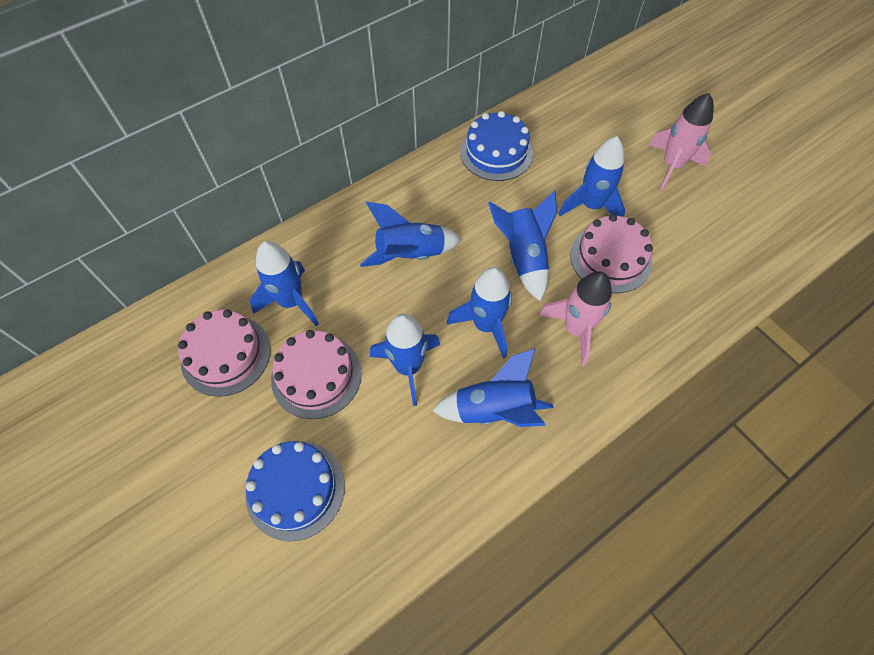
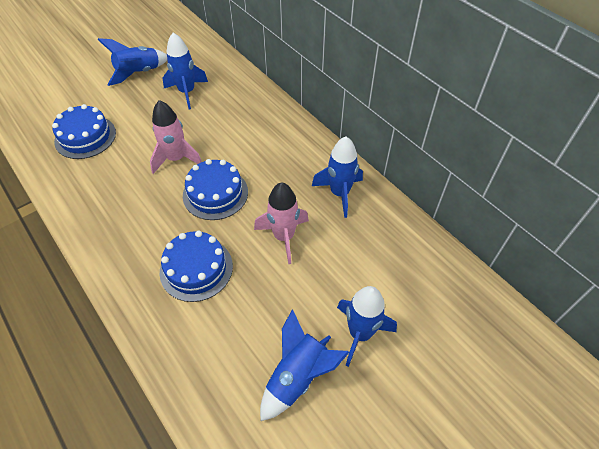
blue cake: 2 -> 3
blue rocket: 7 -> 5
pink cake: 3 -> 0

